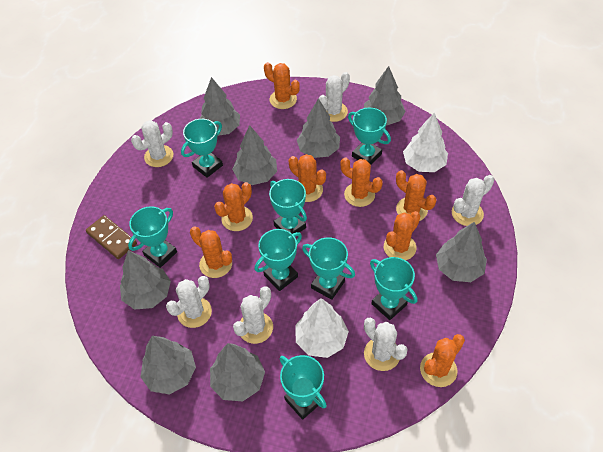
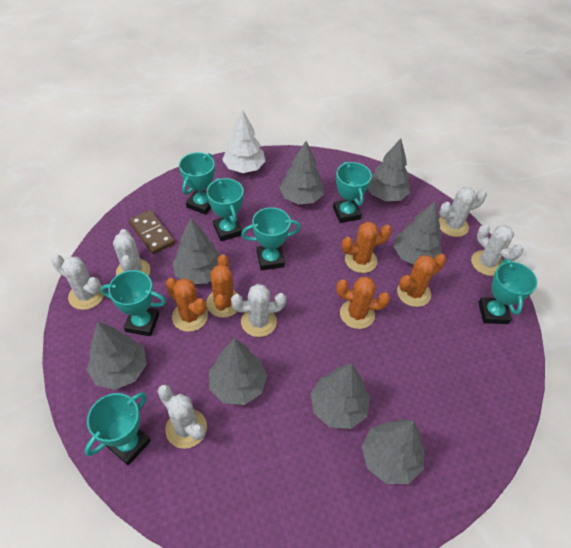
orange cactus: 8 -> 5
turquoise trophy: 8 -> 7
white tree: 2 -> 1

